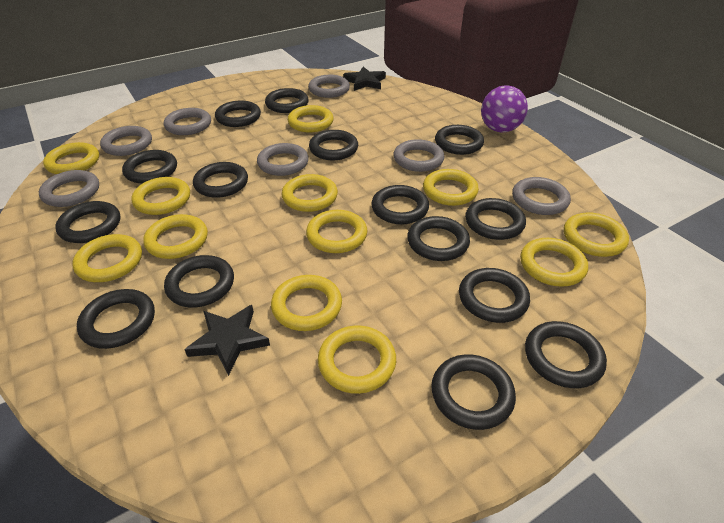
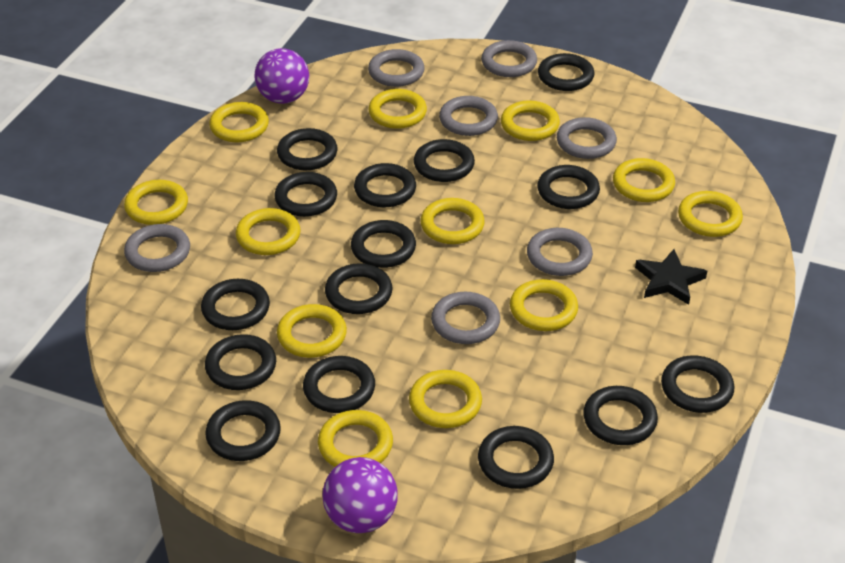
black star: 2 -> 1
purple ball: 1 -> 2

